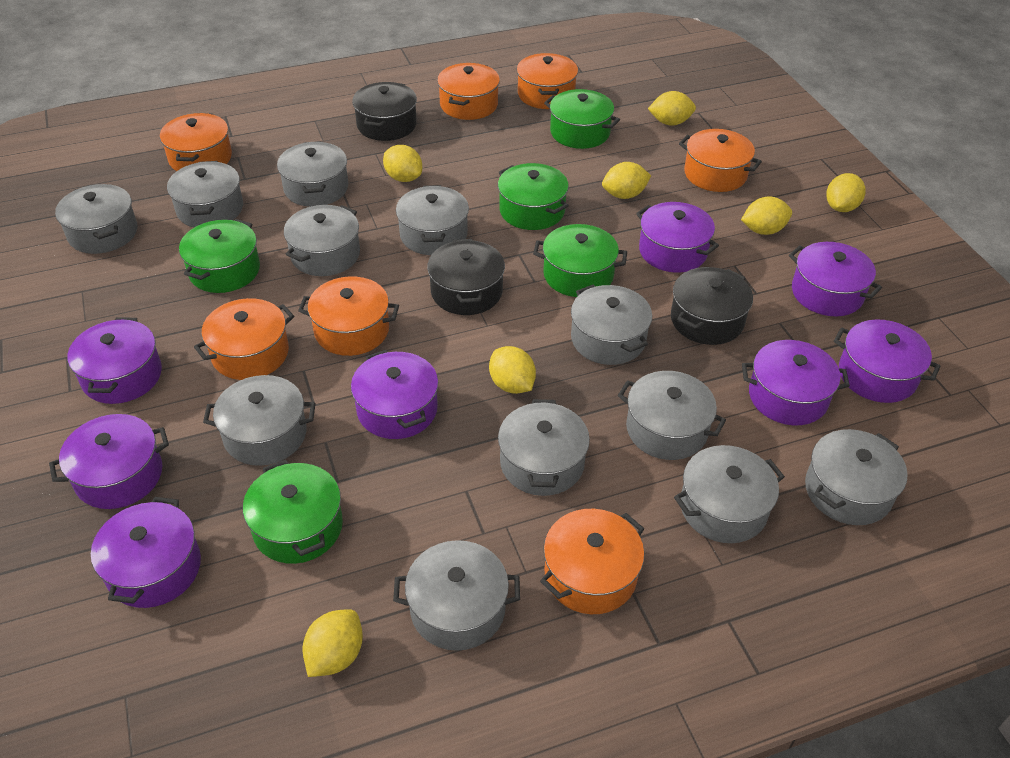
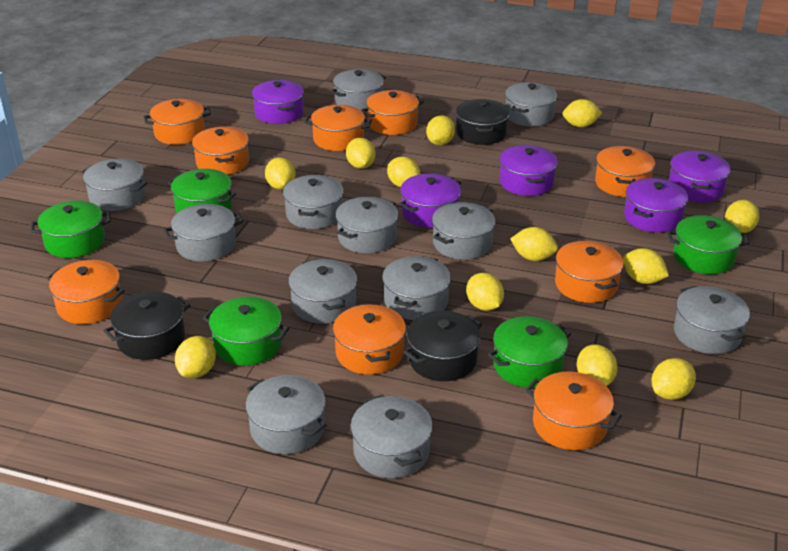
orange pot: 7 -> 9
purple pot: 8 -> 5
yellow lemon: 7 -> 12

